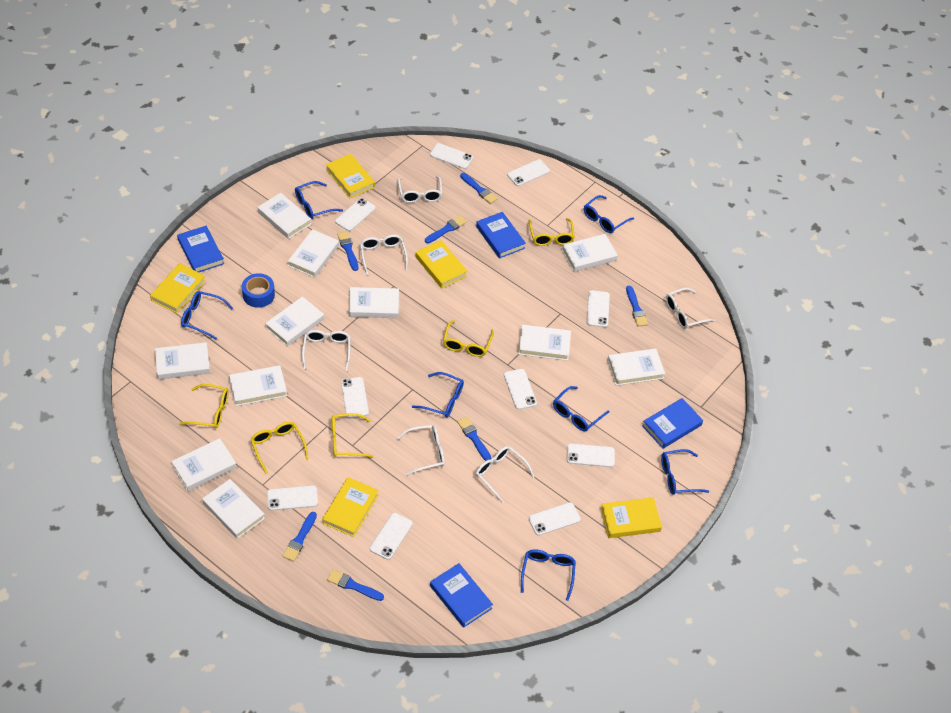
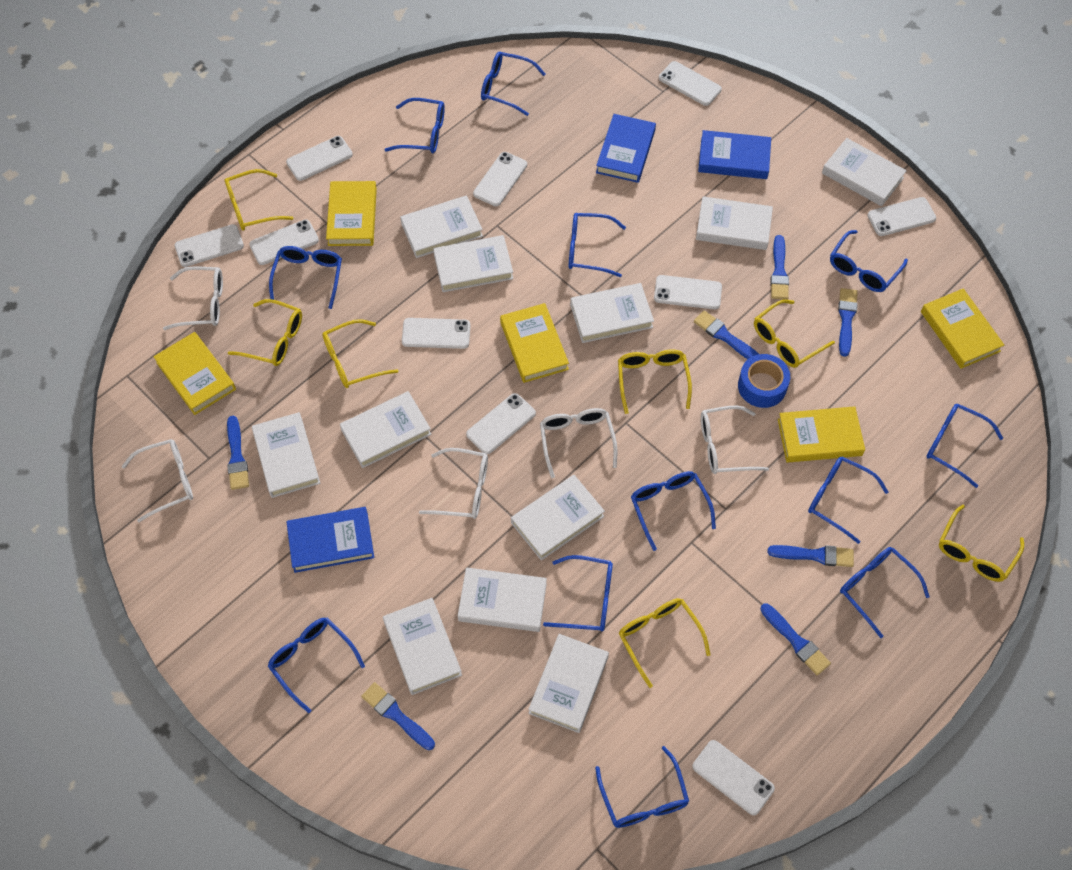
blue book: 4 -> 3
blue glasses: 7 -> 12
white glasses: 6 -> 5
yellow glasses: 5 -> 7

